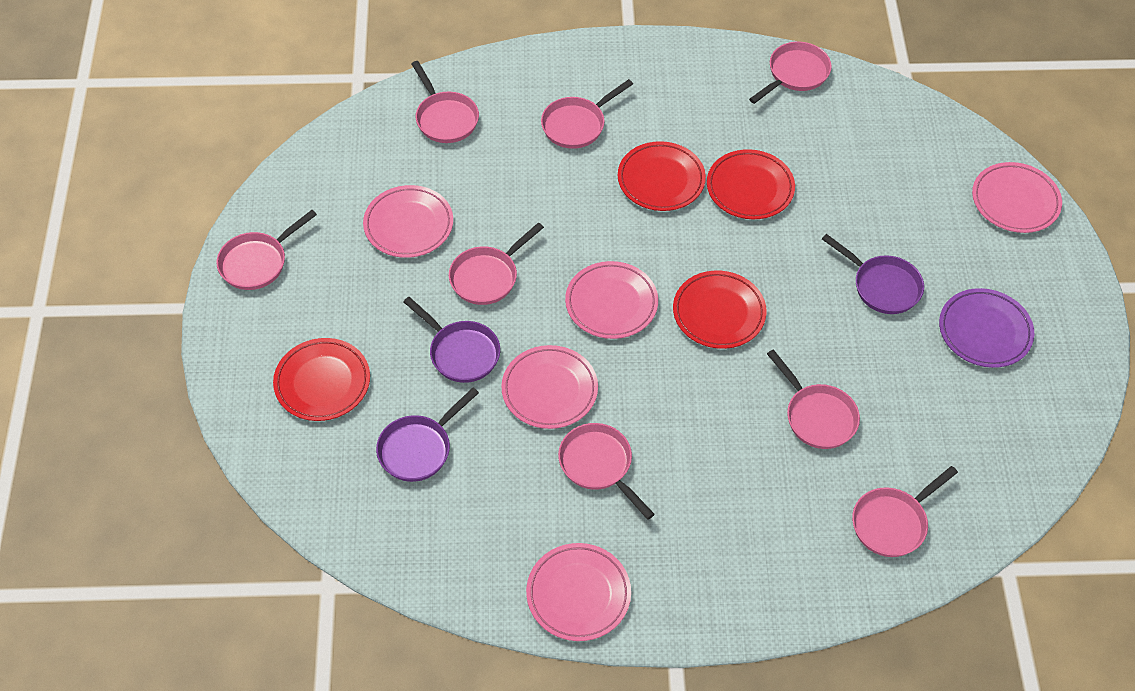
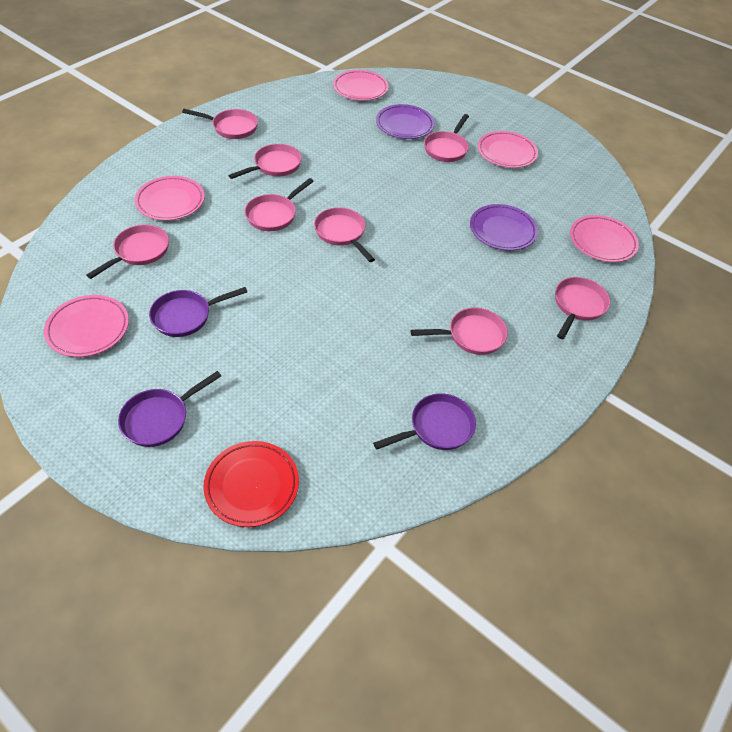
purple plate: 1 -> 2
red plate: 4 -> 1

